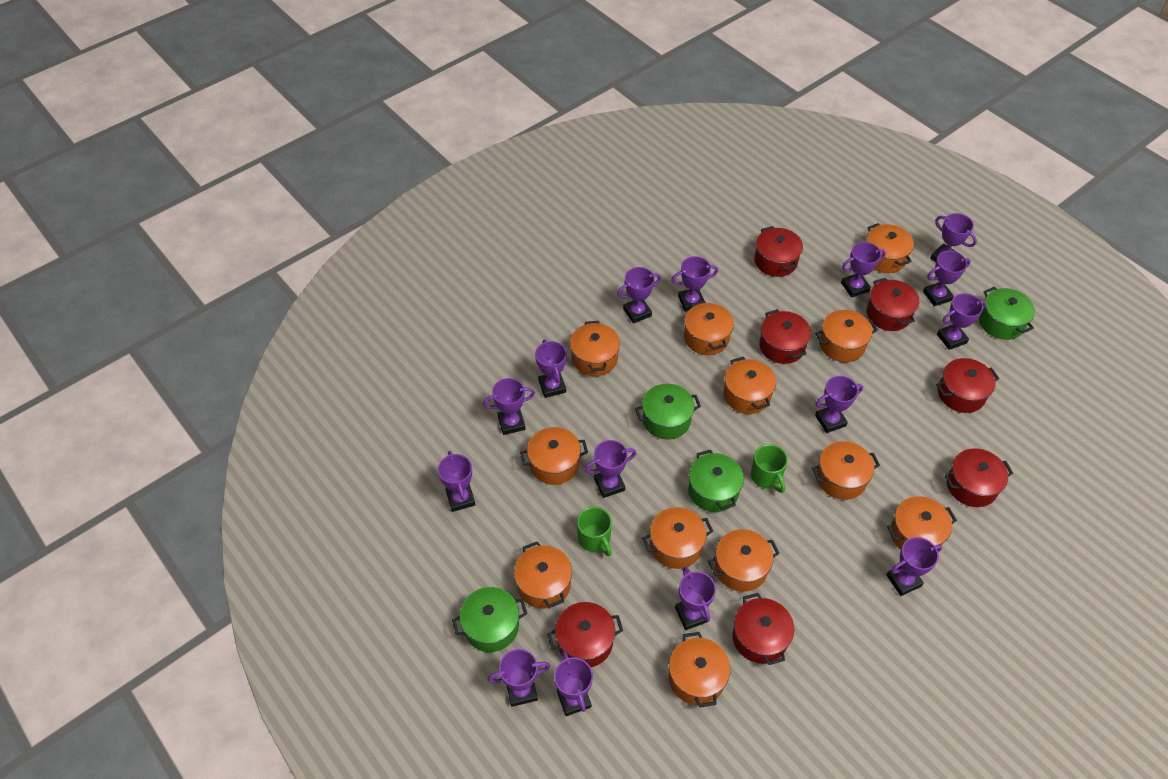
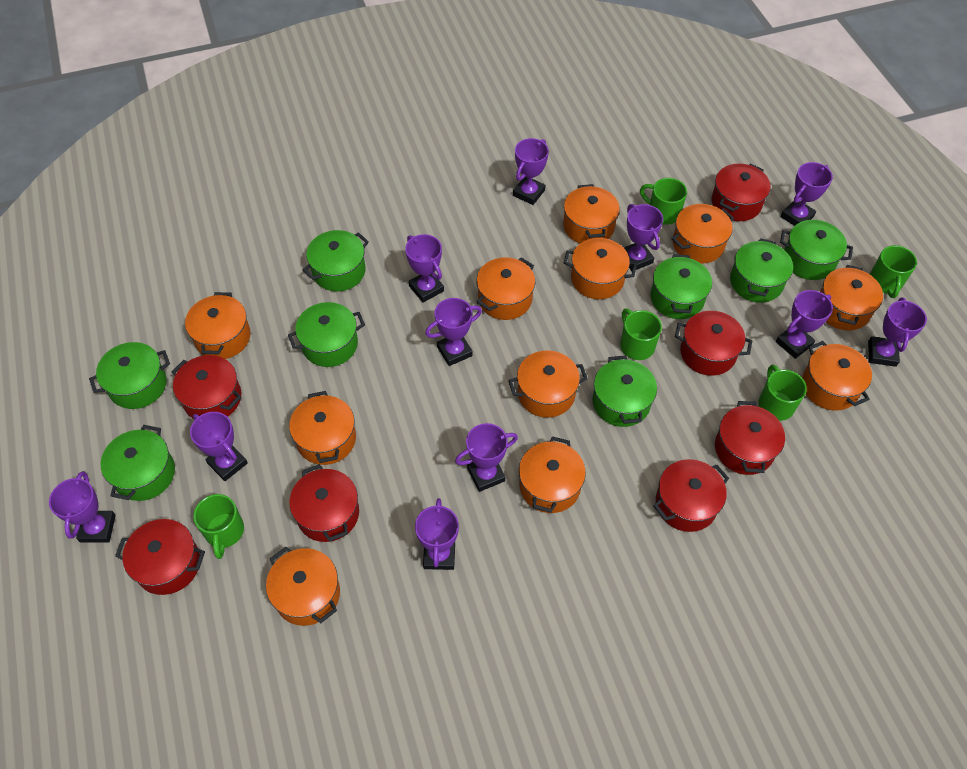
green mug: 2 -> 5
green pot: 4 -> 8
orange pot: 12 -> 11
purple trophy: 15 -> 11

